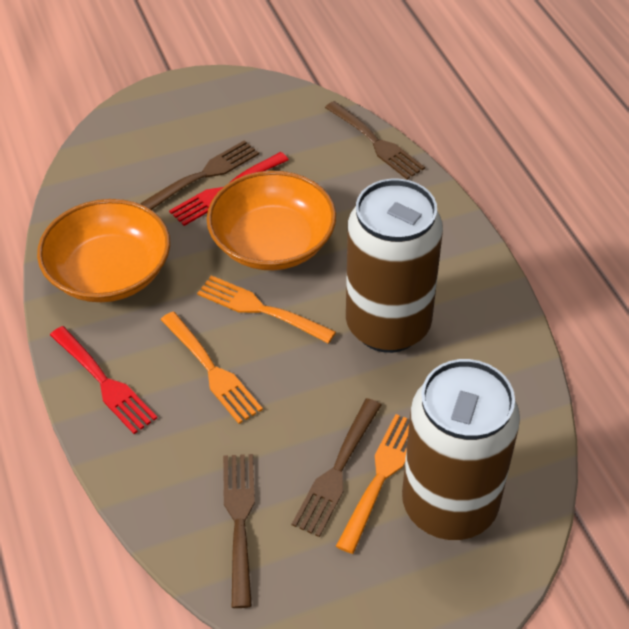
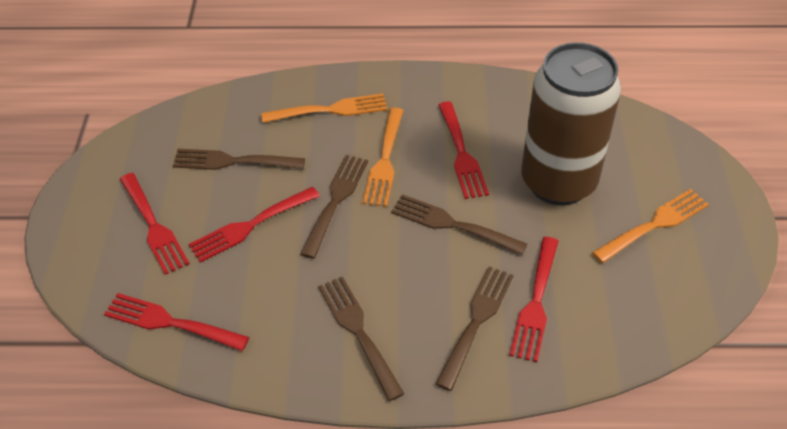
brown can: 2 -> 1
brown fork: 4 -> 5
orange bowl: 2 -> 0
red fork: 2 -> 5

